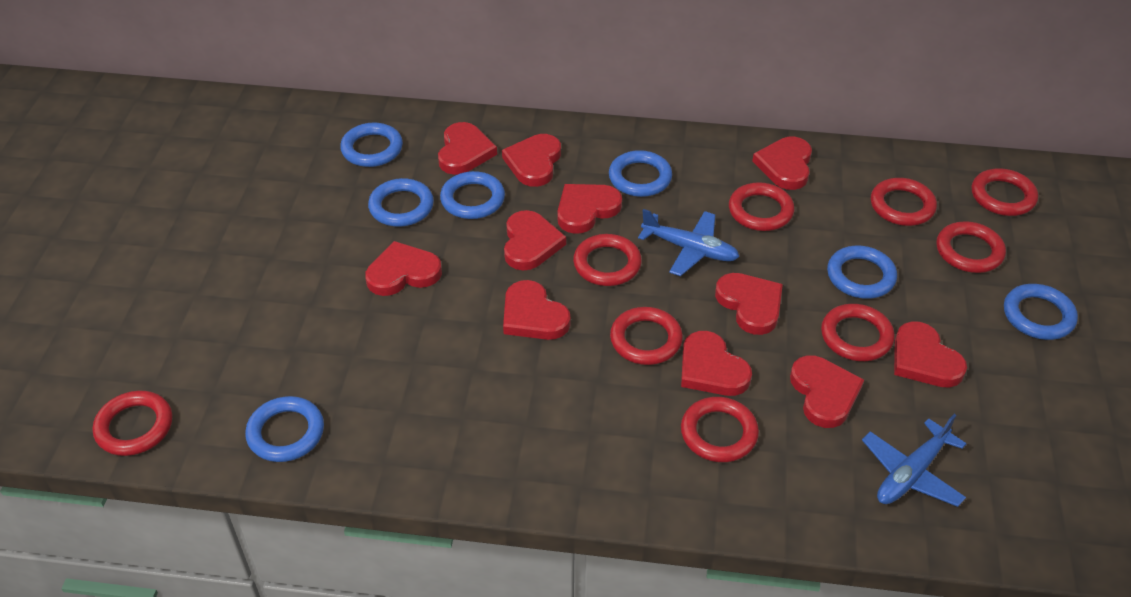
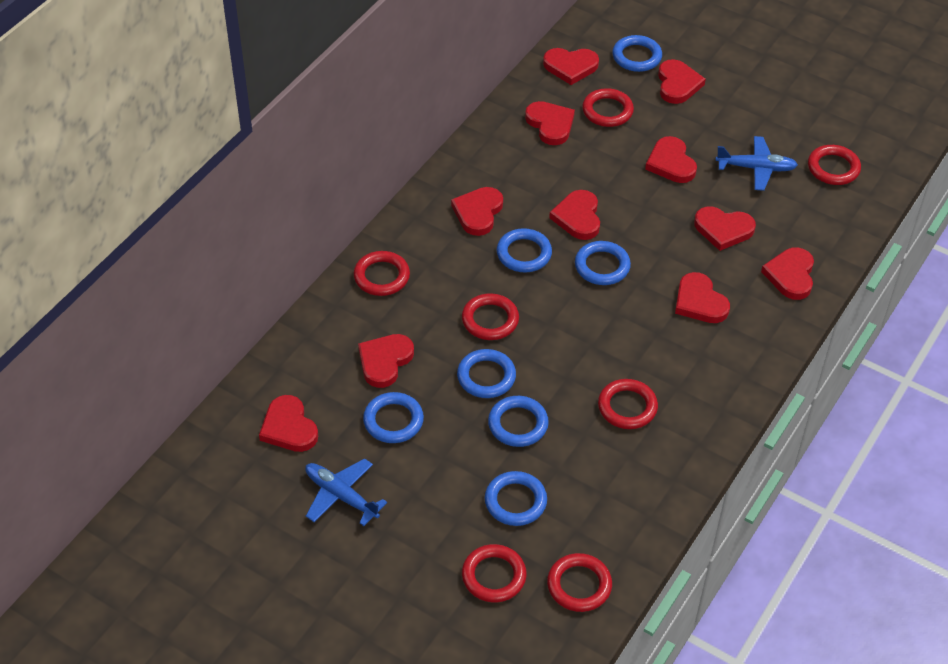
red ring: 9 -> 7

